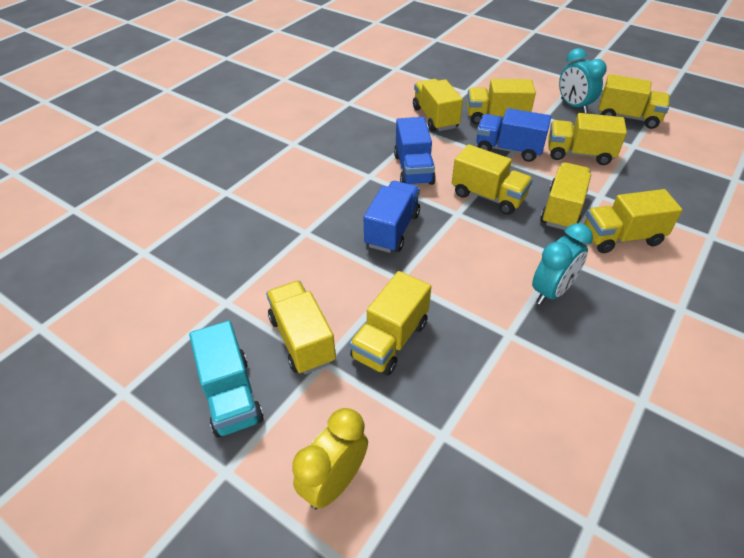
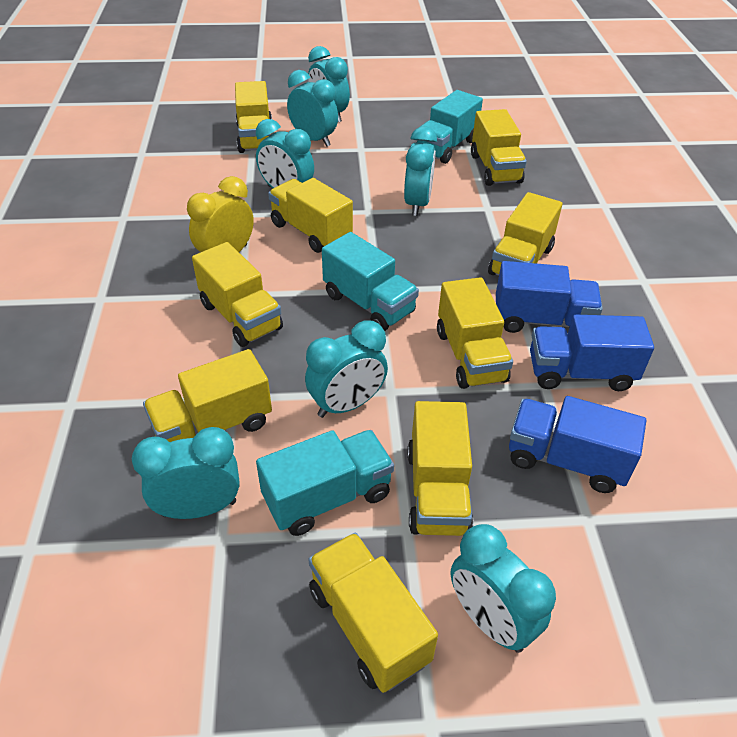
turquoise clock: 2 -> 7
turquoise truck: 1 -> 3

